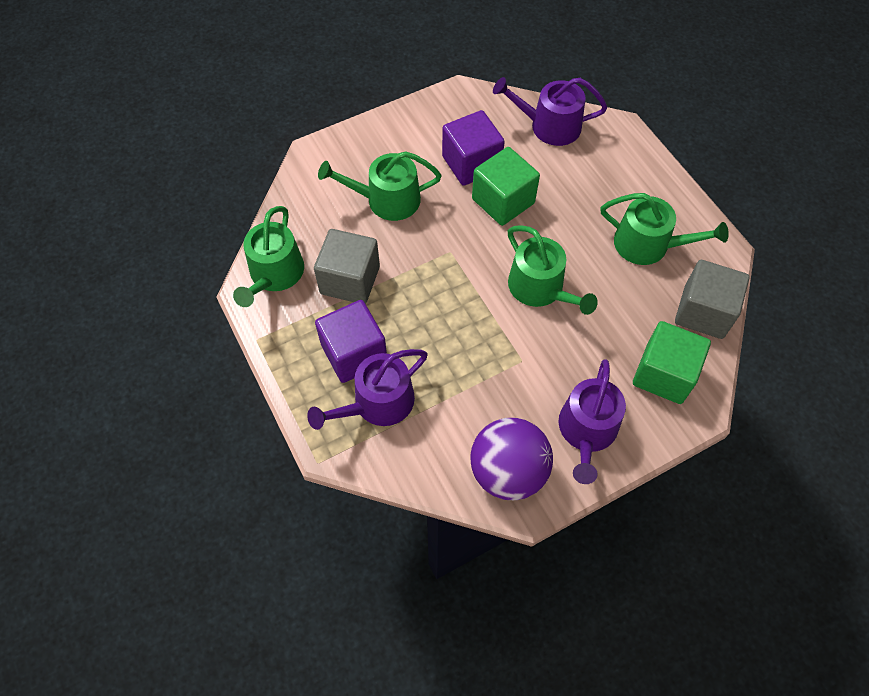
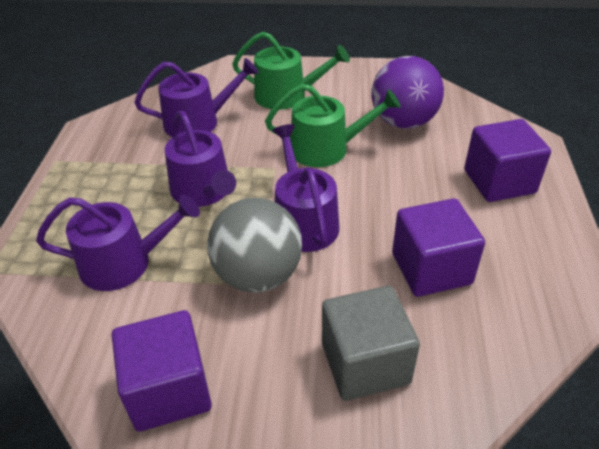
green cube: 2 -> 0
green watering can: 4 -> 2
grey ball: 0 -> 1
grey cube: 2 -> 1
purple cube: 2 -> 3
purple watering can: 3 -> 4

